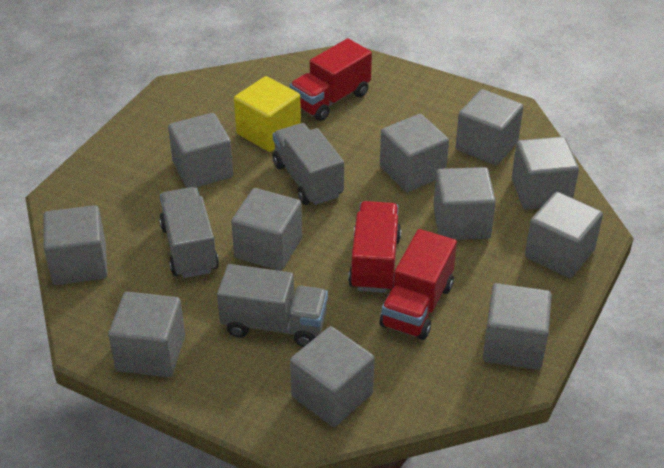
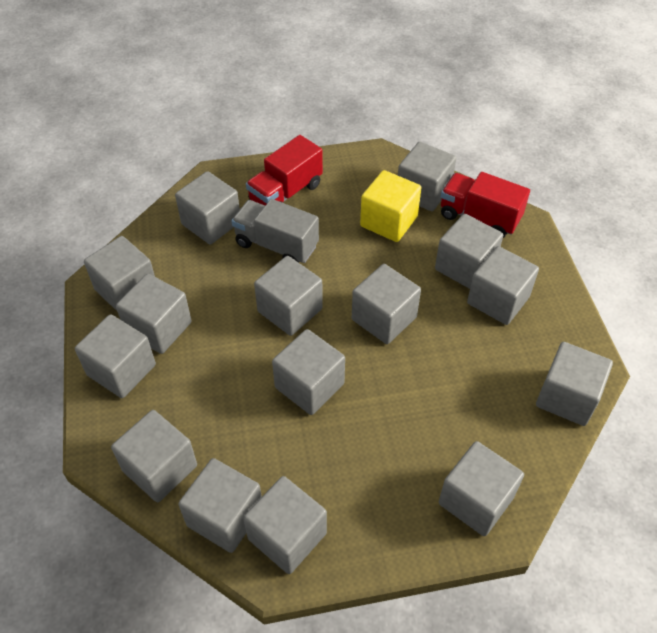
grey cube: 11 -> 15
grey truck: 3 -> 1
red truck: 3 -> 2

